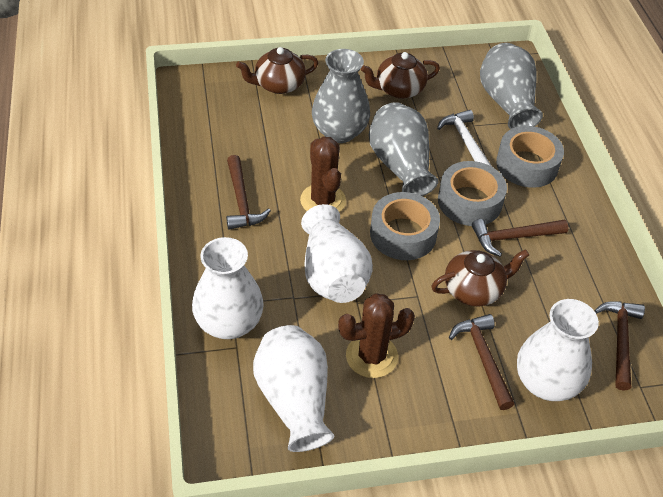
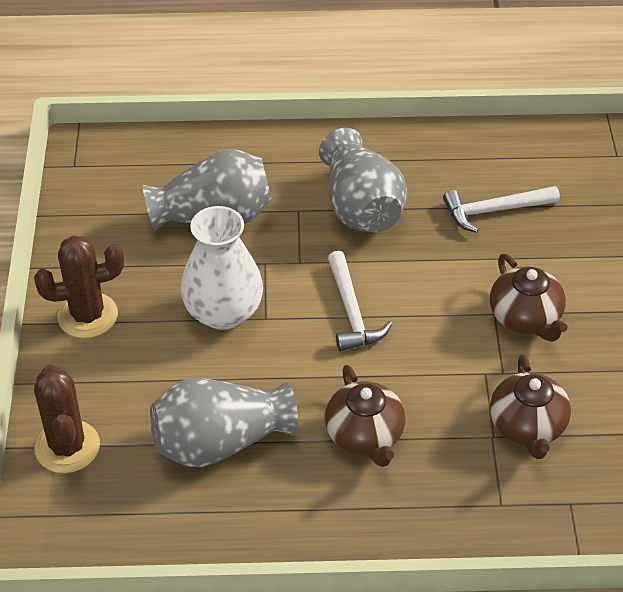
brown hammer: 4 -> 0
grey tape: 3 -> 0
white hammer: 1 -> 2
white vase: 4 -> 1

